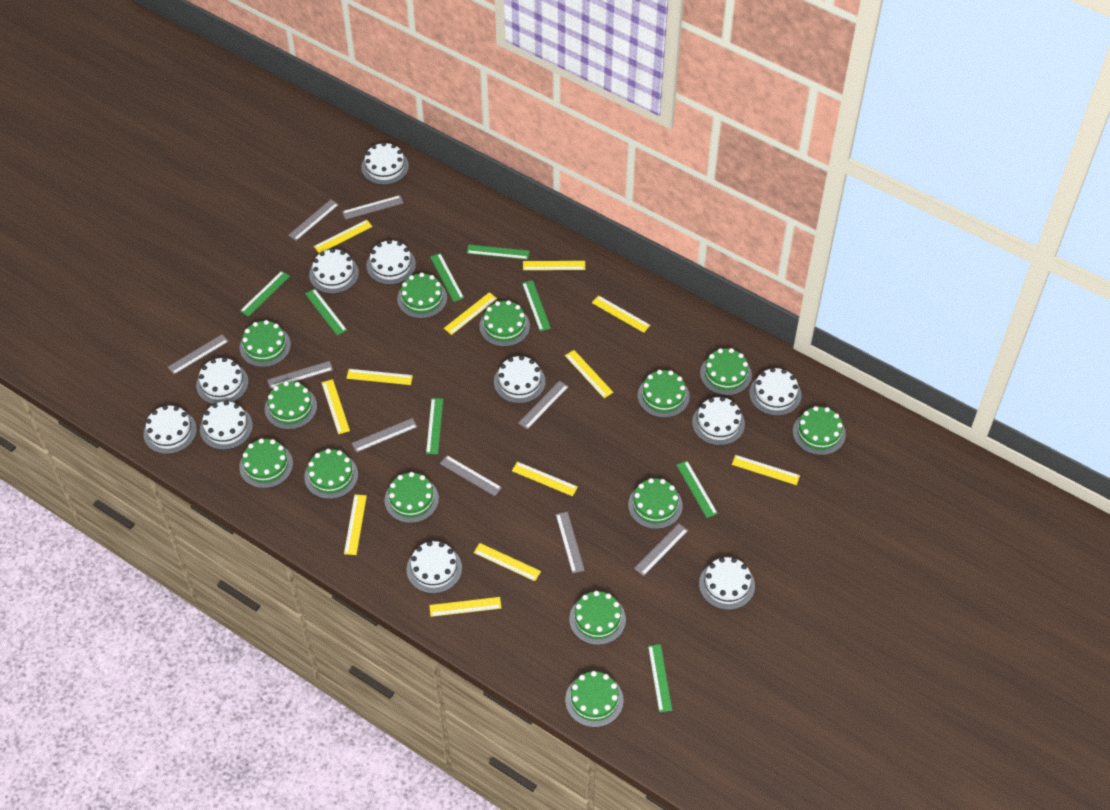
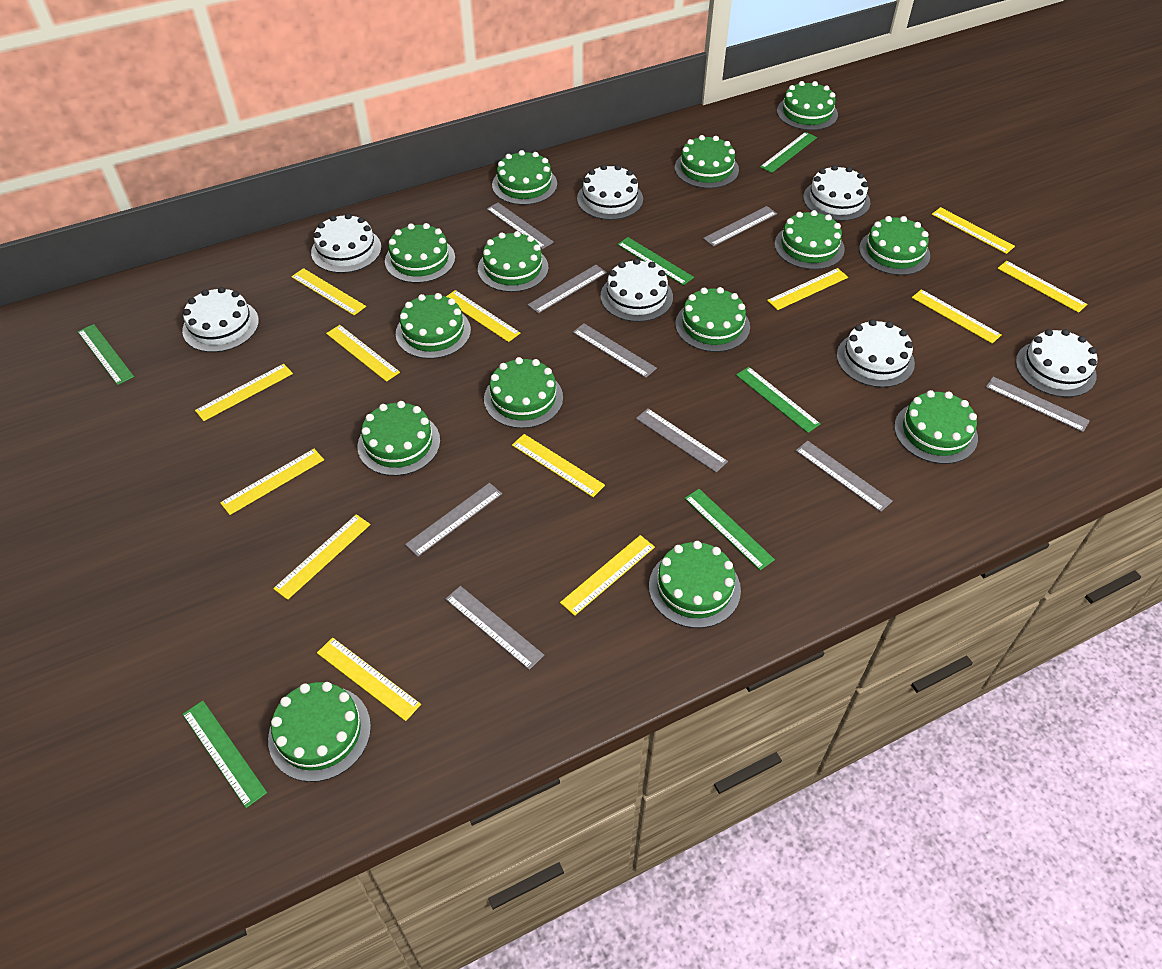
green cake: 13 -> 14
green ruler: 8 -> 6
white cake: 11 -> 7
yellow ruler: 12 -> 13

